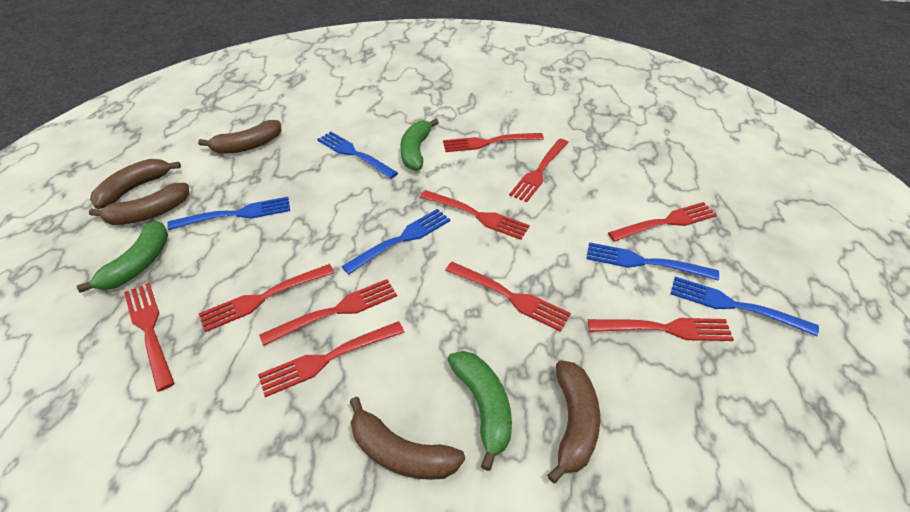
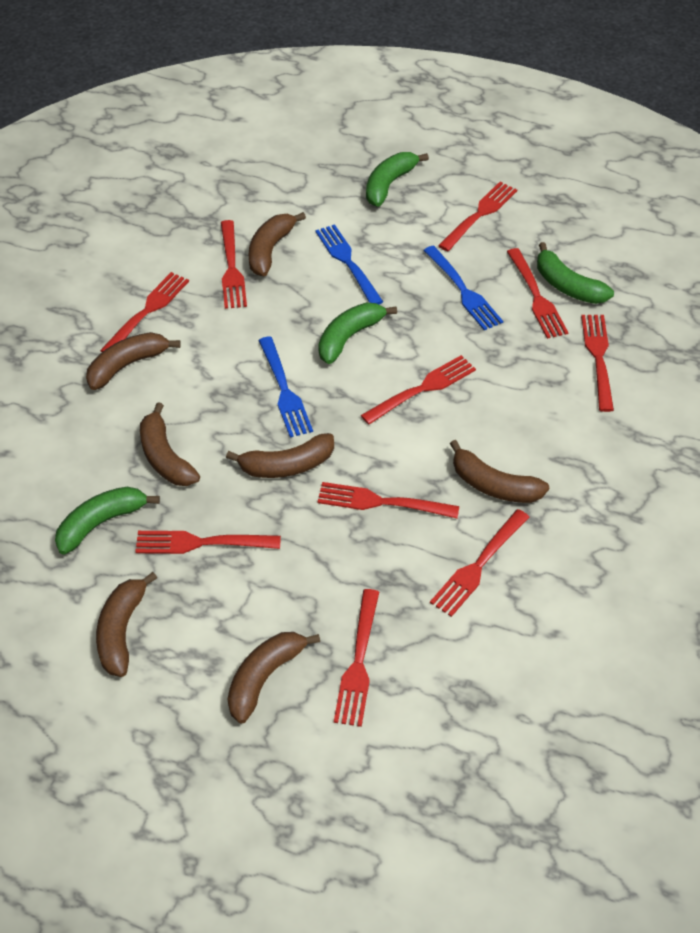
blue fork: 5 -> 3
brown banana: 5 -> 7
green banana: 3 -> 4

